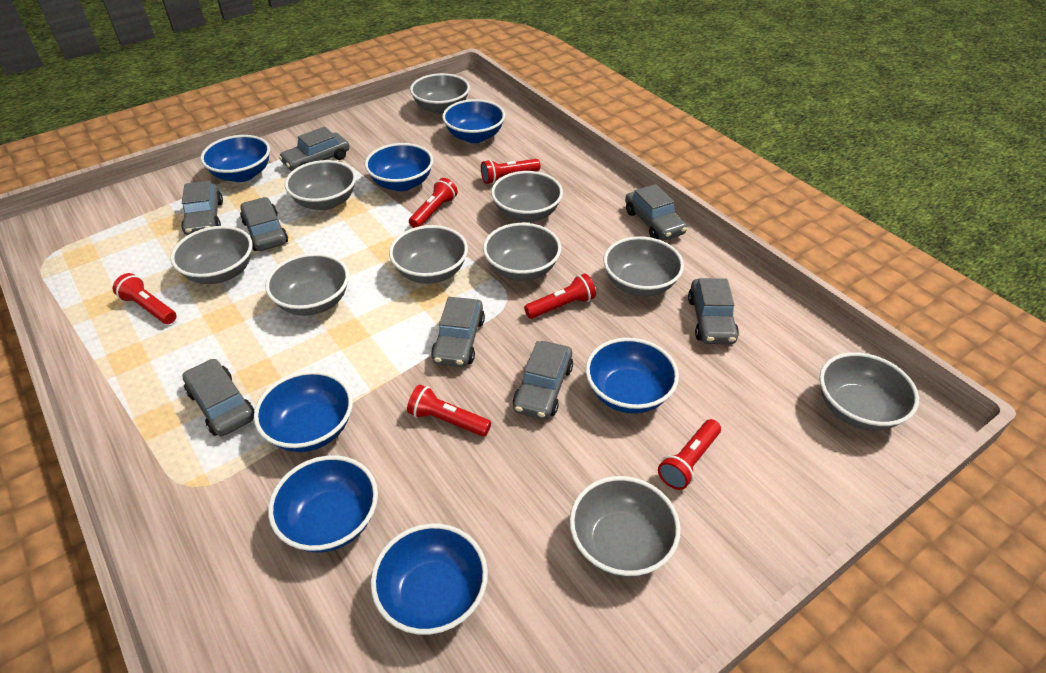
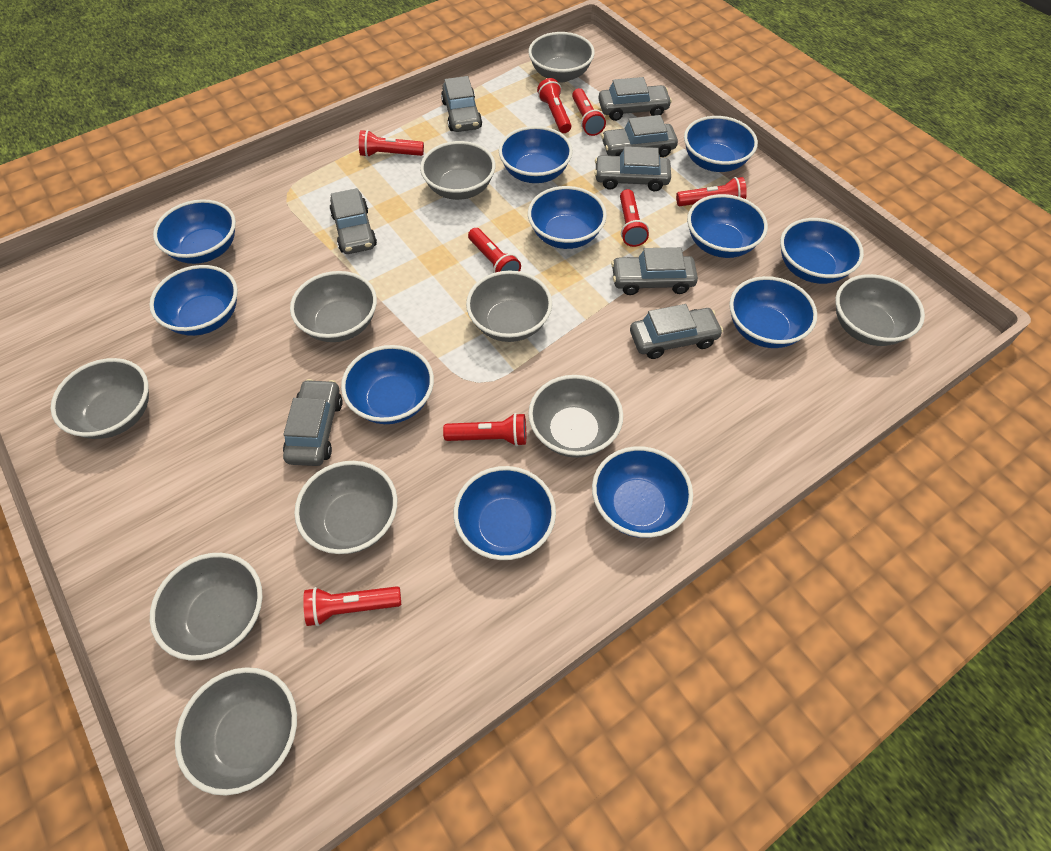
blue bowl: 7 -> 11
red flashlight: 6 -> 8

